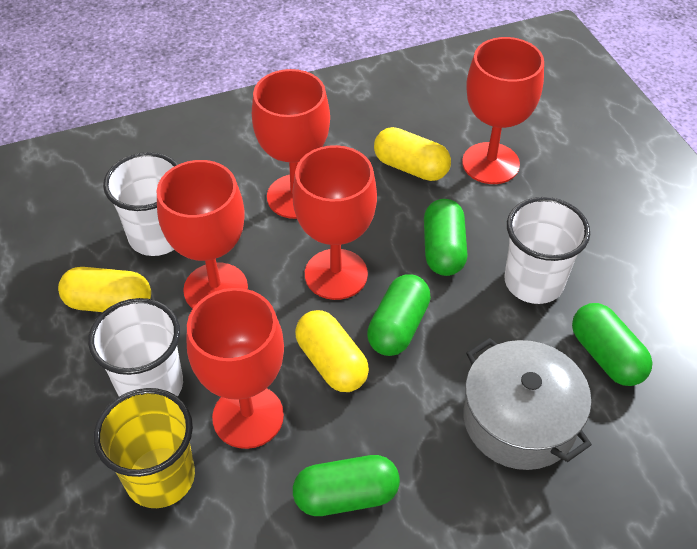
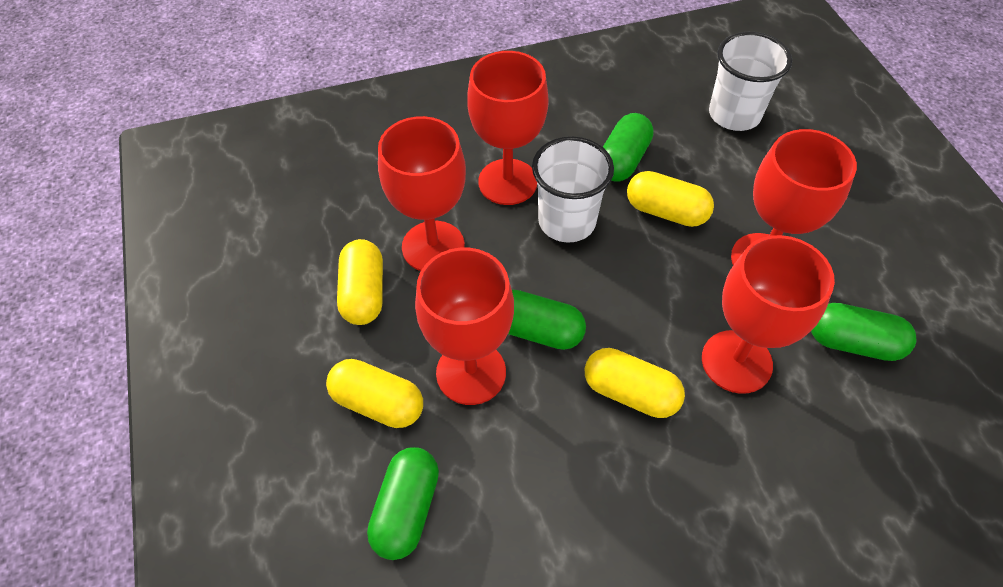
grey pot: 1 -> 0
white cup: 3 -> 2
yellow capsule: 3 -> 4
yellow cup: 1 -> 0

